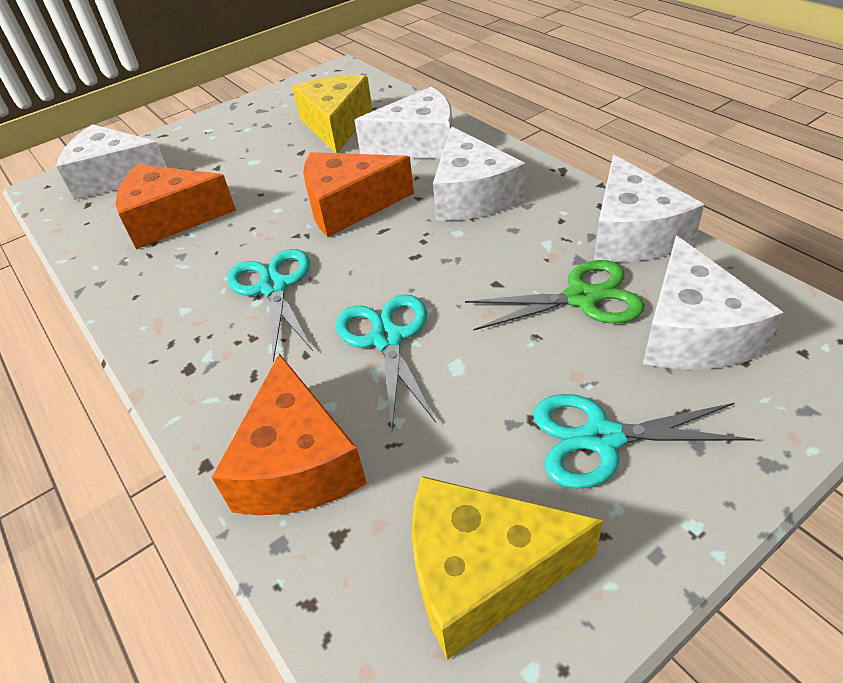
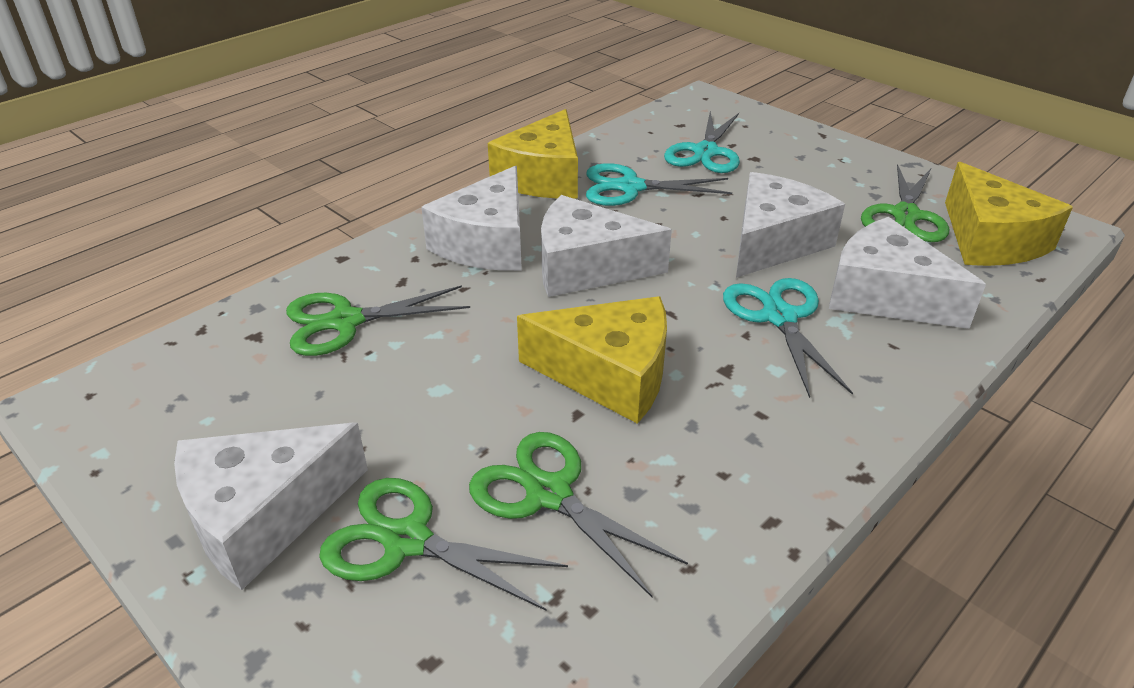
green scissors: 1 -> 4
orange cheese: 3 -> 0
yellow cheese: 2 -> 3

